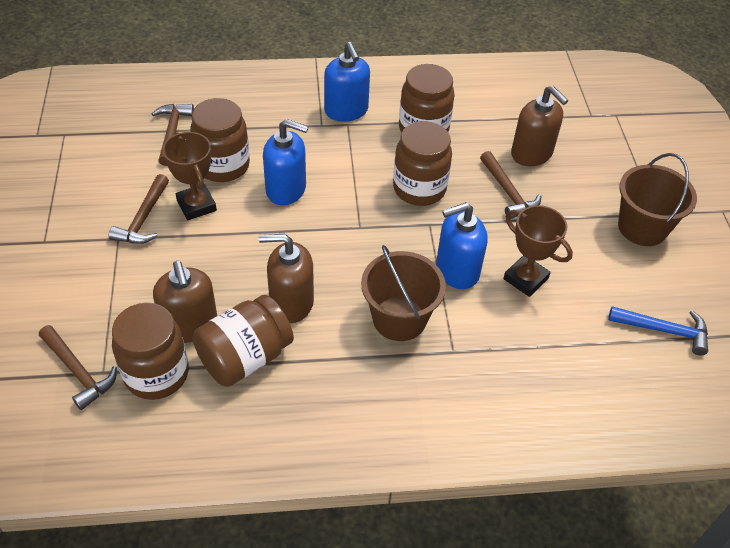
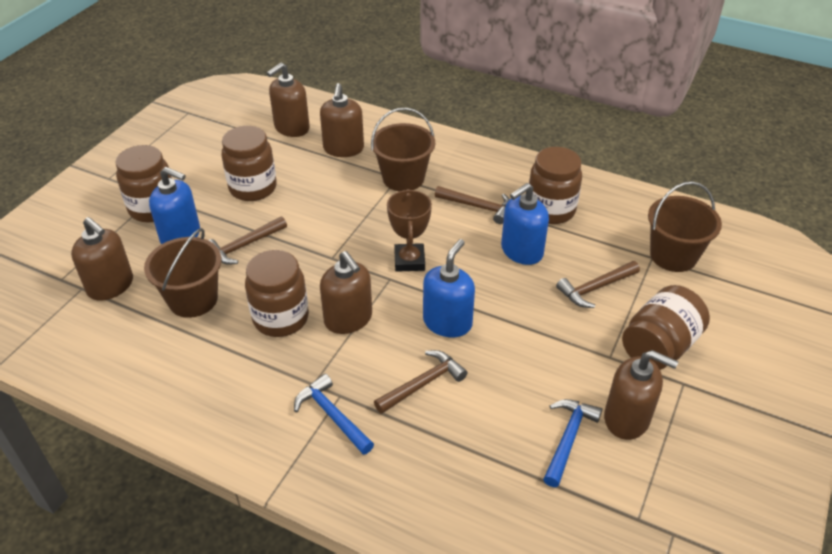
blue hammer: 1 -> 2
brown bucket: 2 -> 3
brown soap dispenser: 3 -> 5
brown trophy: 2 -> 1

